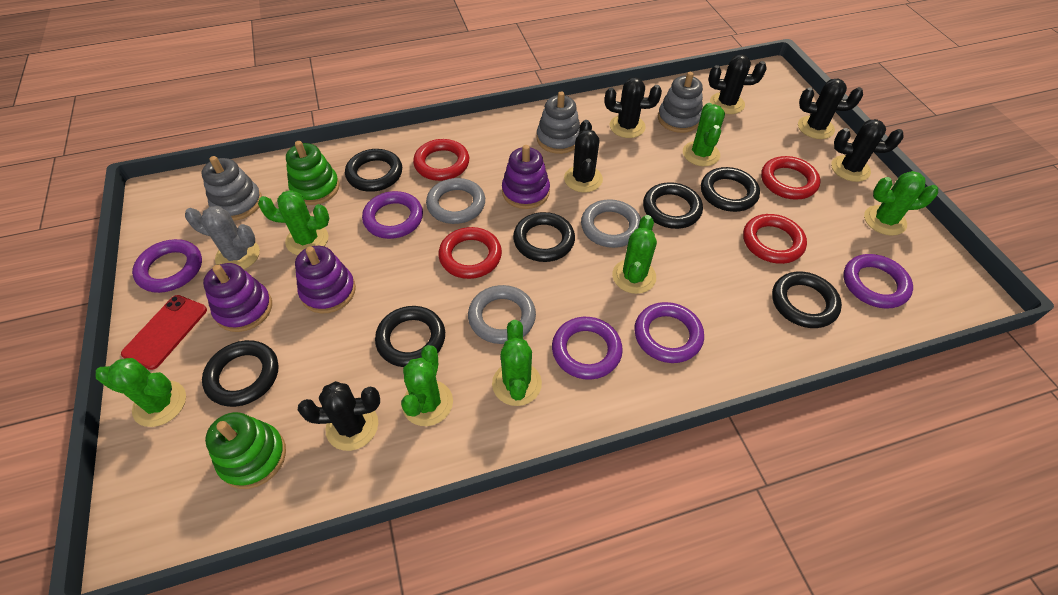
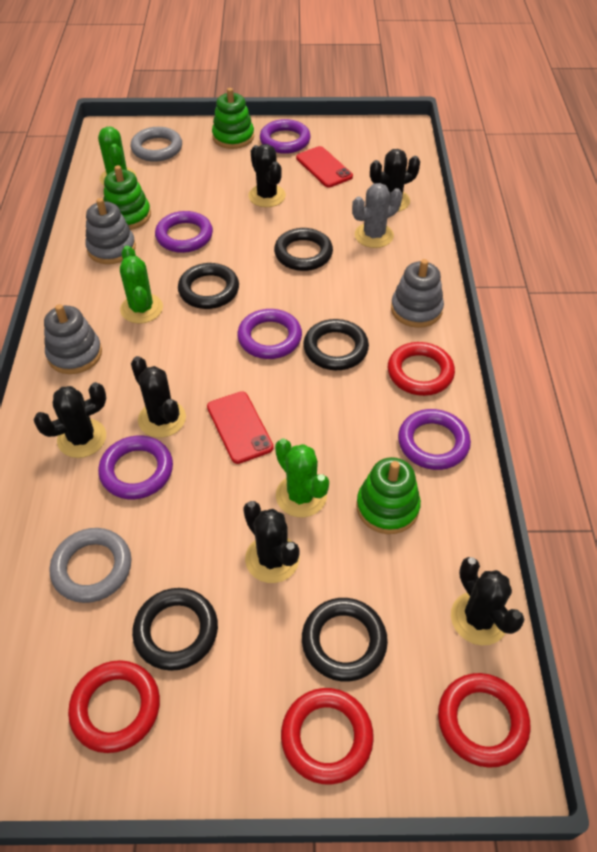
black ring: 7 -> 5
green cactus: 7 -> 3
green stacking toy: 2 -> 3
grey ring: 3 -> 2
purple stacking toy: 3 -> 0
red phone: 1 -> 2

